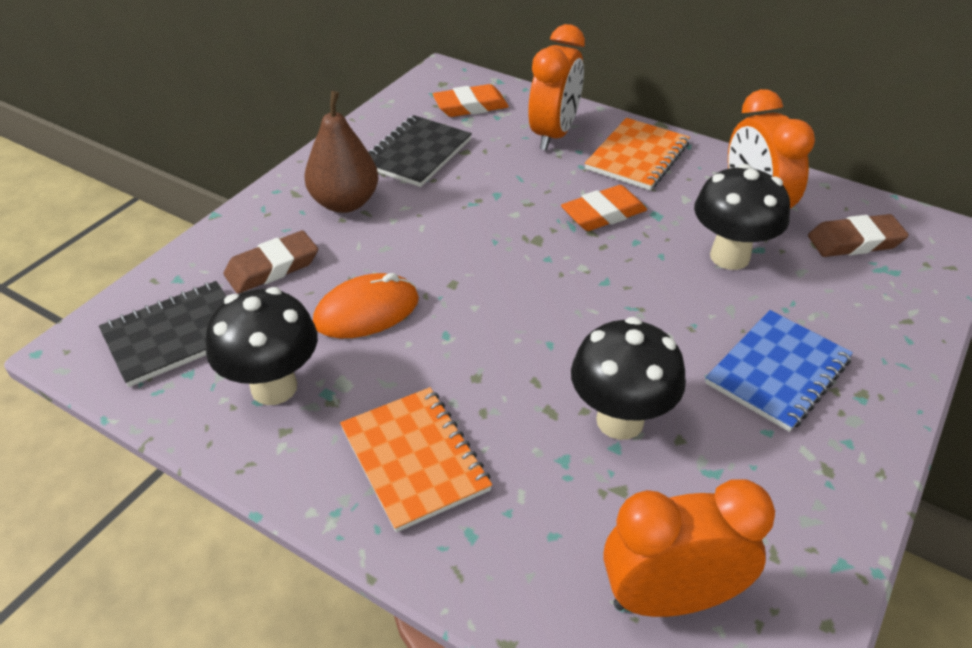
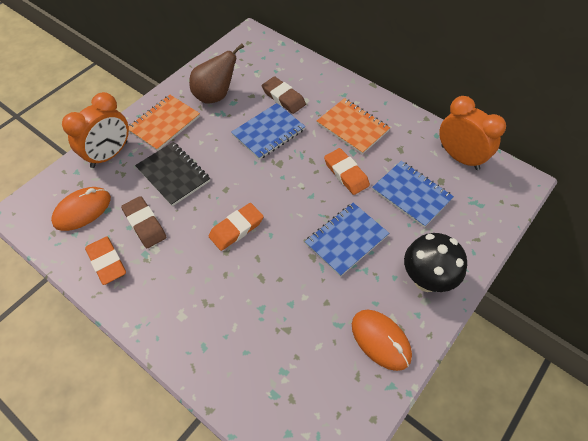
black mushroom: 3 -> 1
black notebook: 2 -> 1
blue notebook: 1 -> 3
orange clock: 3 -> 2
orange eraser: 2 -> 3
orange mouse: 1 -> 2

